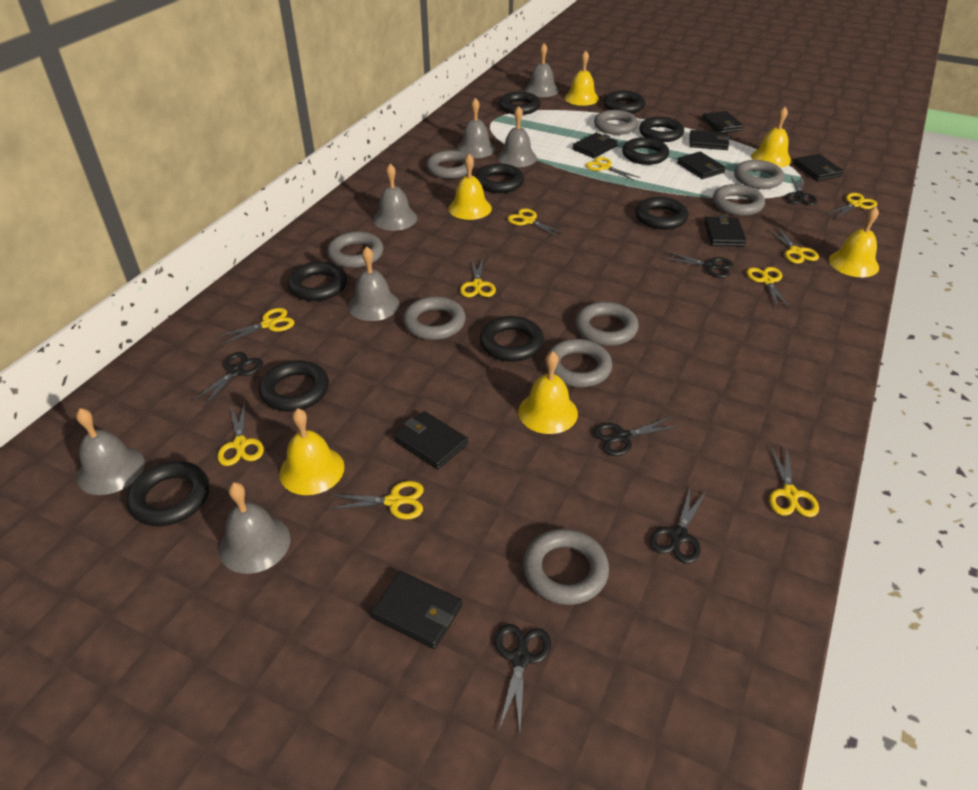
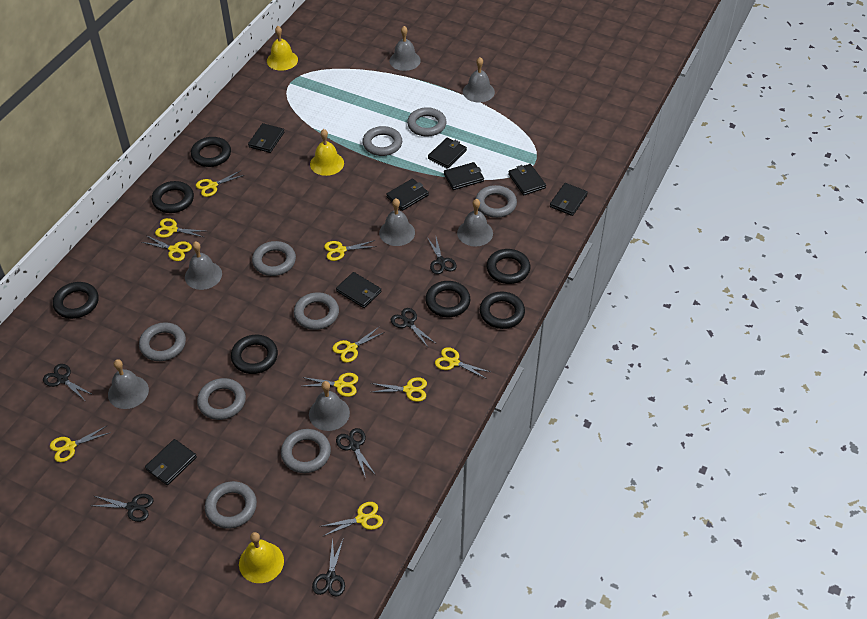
black ring: 10 -> 7
yellow bell: 6 -> 3

